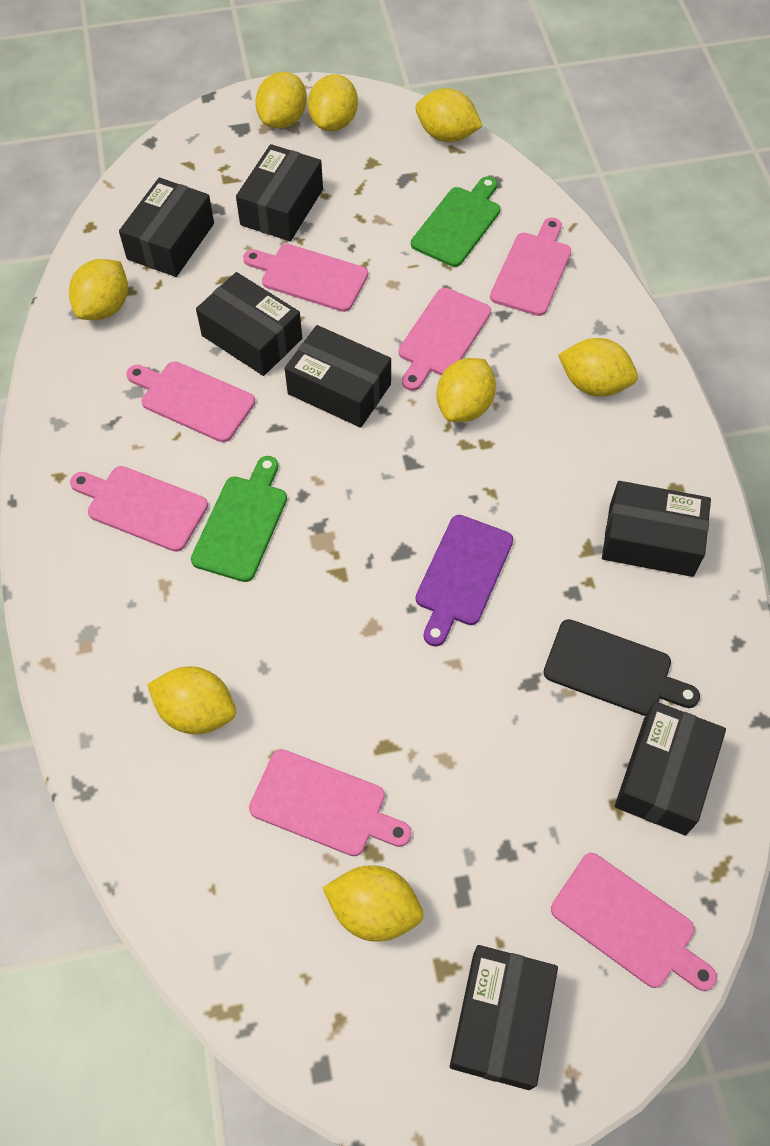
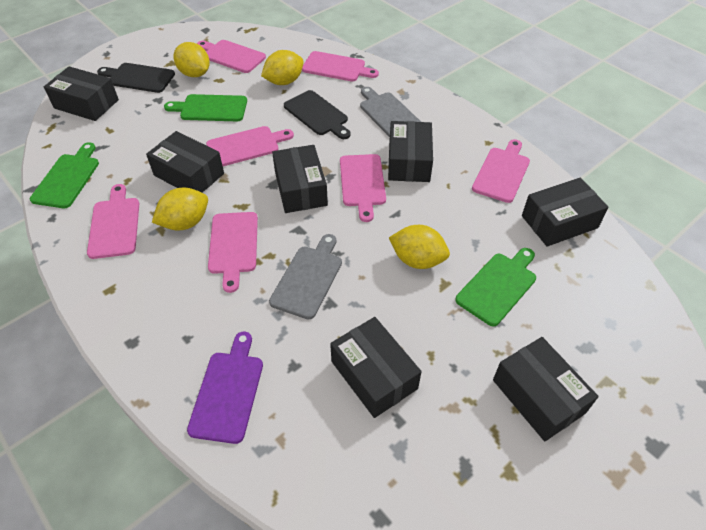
black cutting board: 1 -> 2
green cutting board: 2 -> 3
grey cutting board: 0 -> 2
yellow lemon: 8 -> 4

